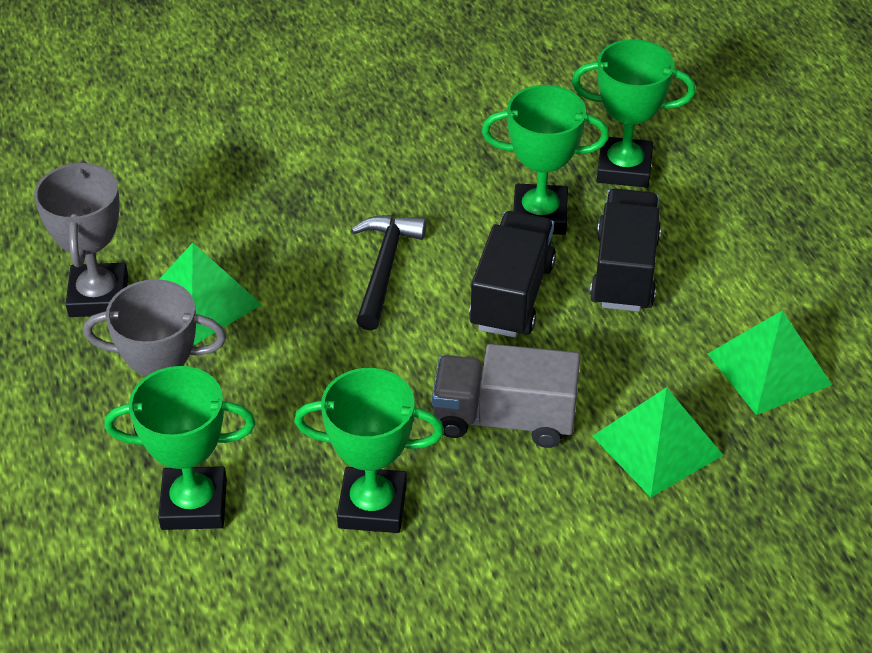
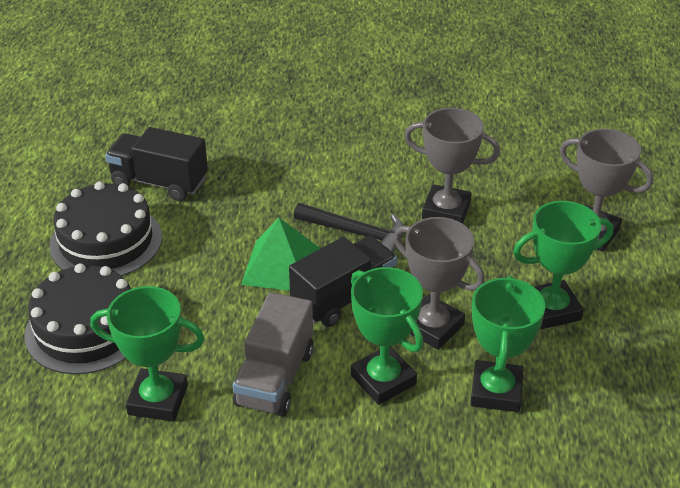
black cake: 0 -> 2
green pyramid: 3 -> 1
grey trophy: 2 -> 3

